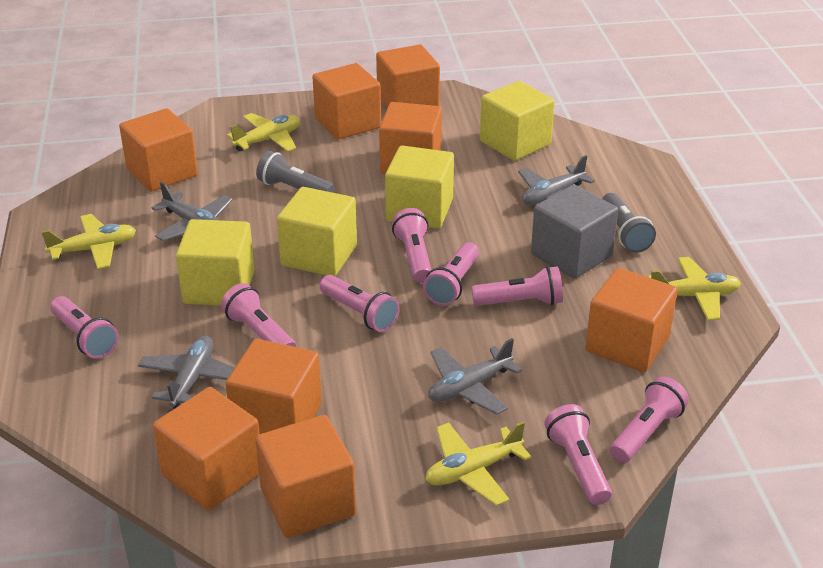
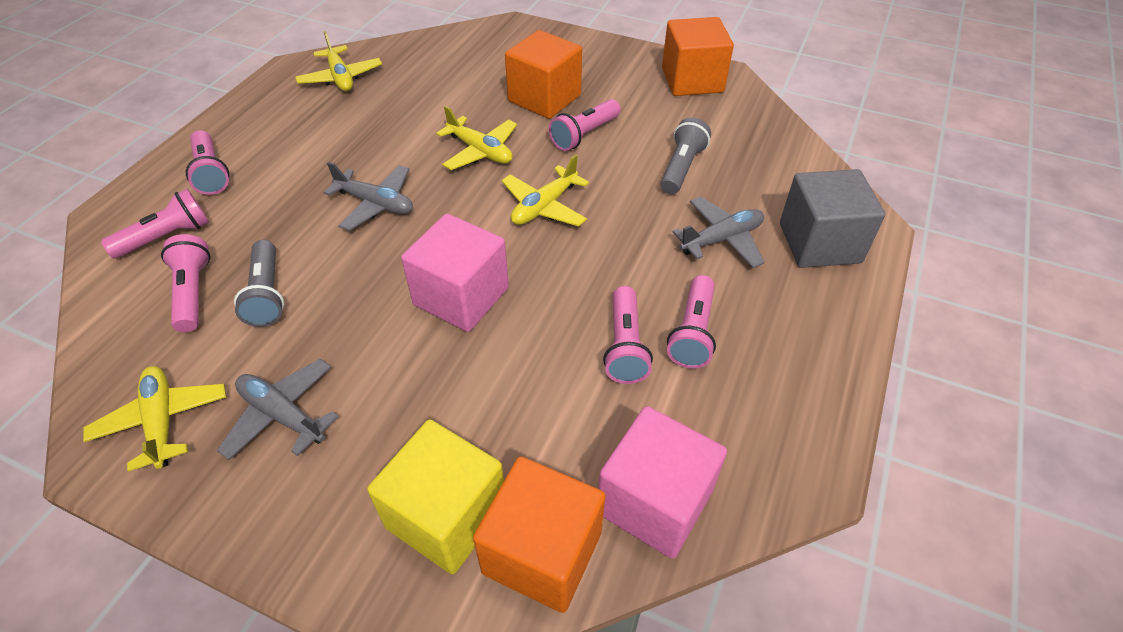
grey plane: 4 -> 3
orange cube: 8 -> 3
pink cube: 0 -> 2
pink flashlight: 8 -> 6
yellow cube: 4 -> 1

